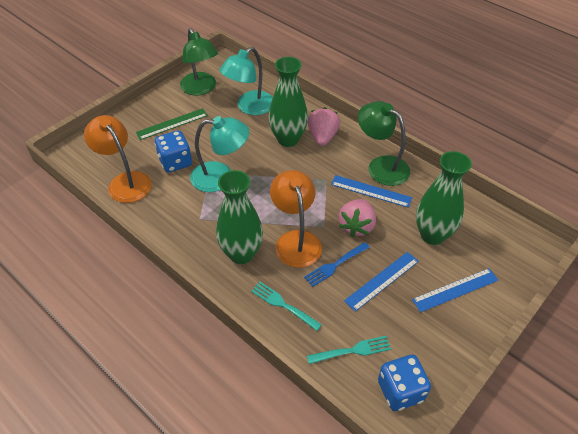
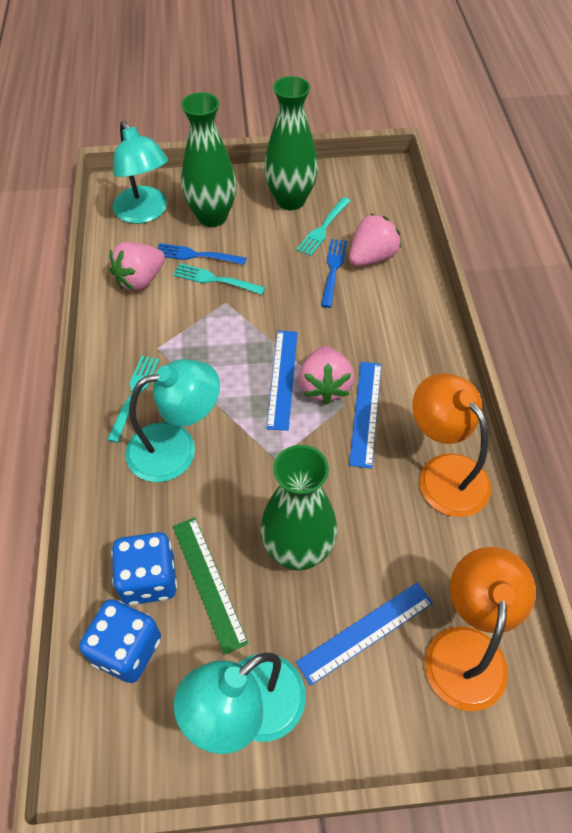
blue fork: 1 -> 2
green lamp: 2 -> 0
pink strawberry: 2 -> 3
turquoise fork: 2 -> 3
turquoise lamp: 2 -> 3

